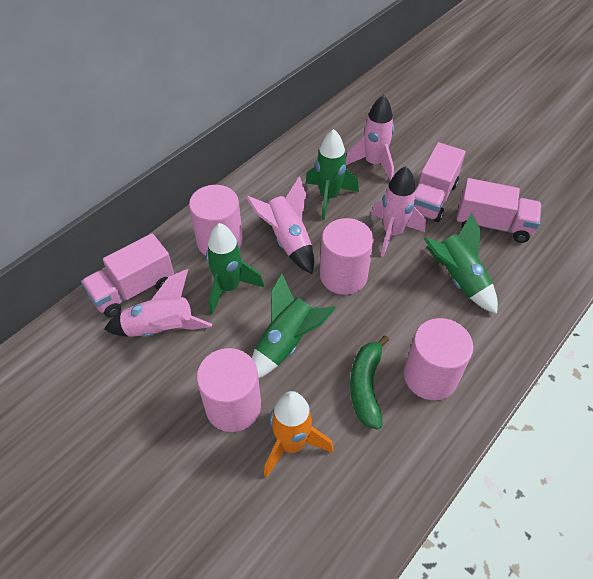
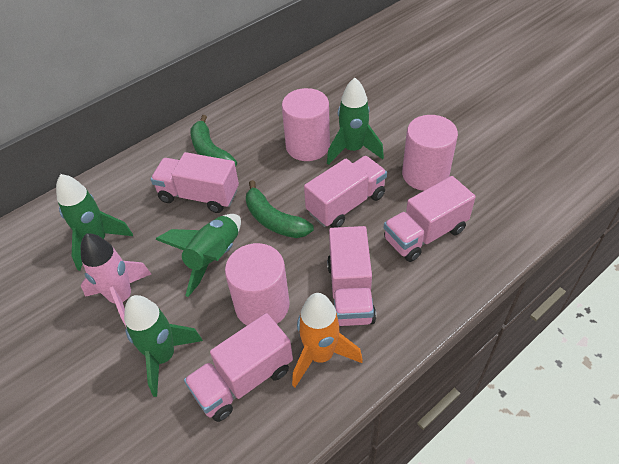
green banana: 1 -> 2
pink cylinder: 4 -> 3
pink rocket: 4 -> 1
pink truck: 3 -> 5

